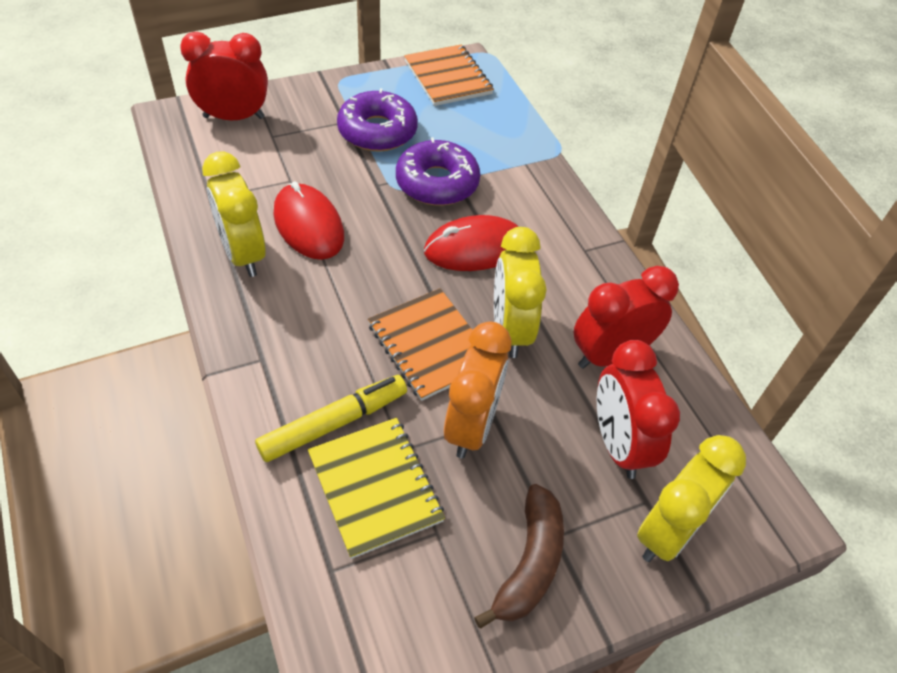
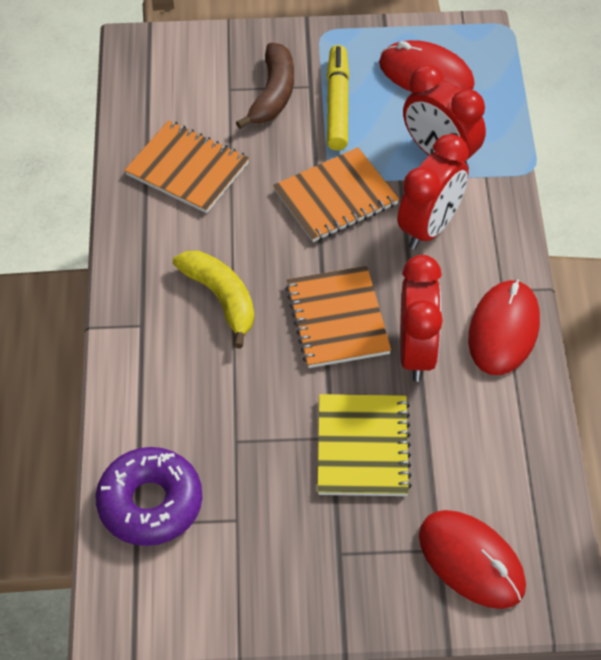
orange clock: 1 -> 0
orange notebook: 2 -> 3
purple donut: 2 -> 1
red mouse: 2 -> 3
yellow banana: 0 -> 1
yellow clock: 3 -> 0

